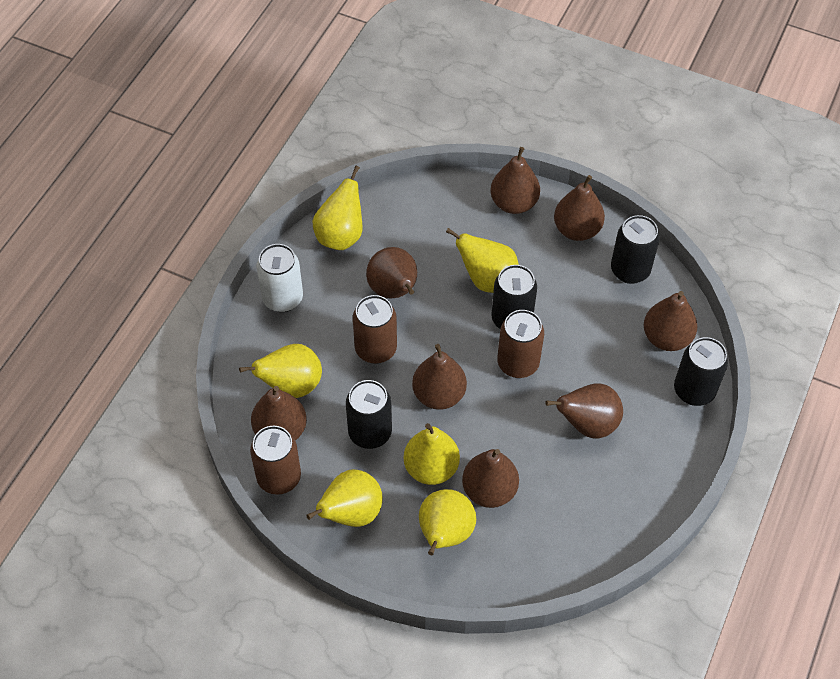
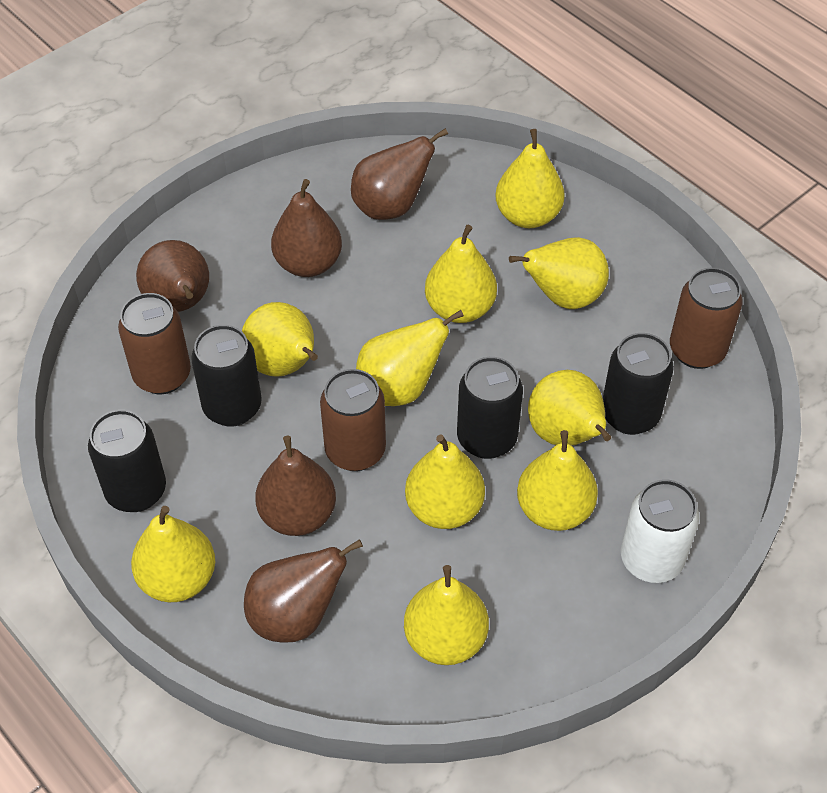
brown pear: 8 -> 5
yellow pear: 6 -> 10

